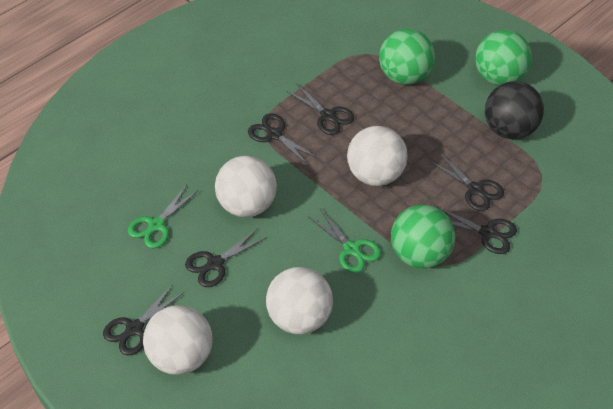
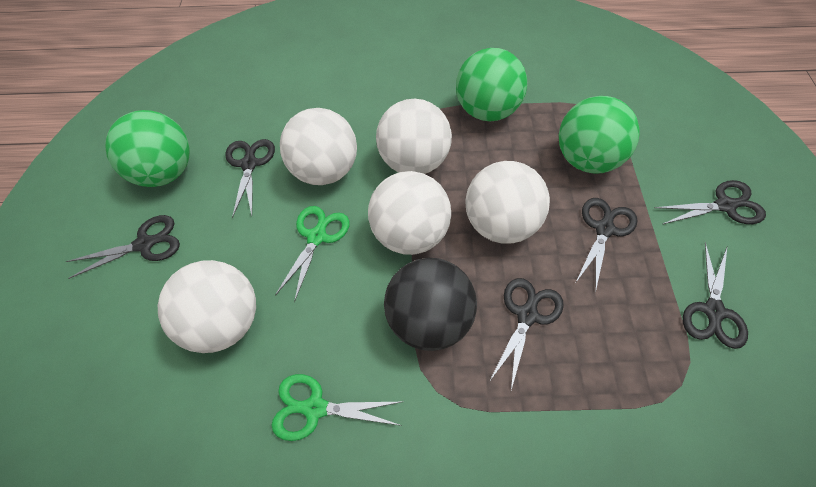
white ball: 4 -> 5

